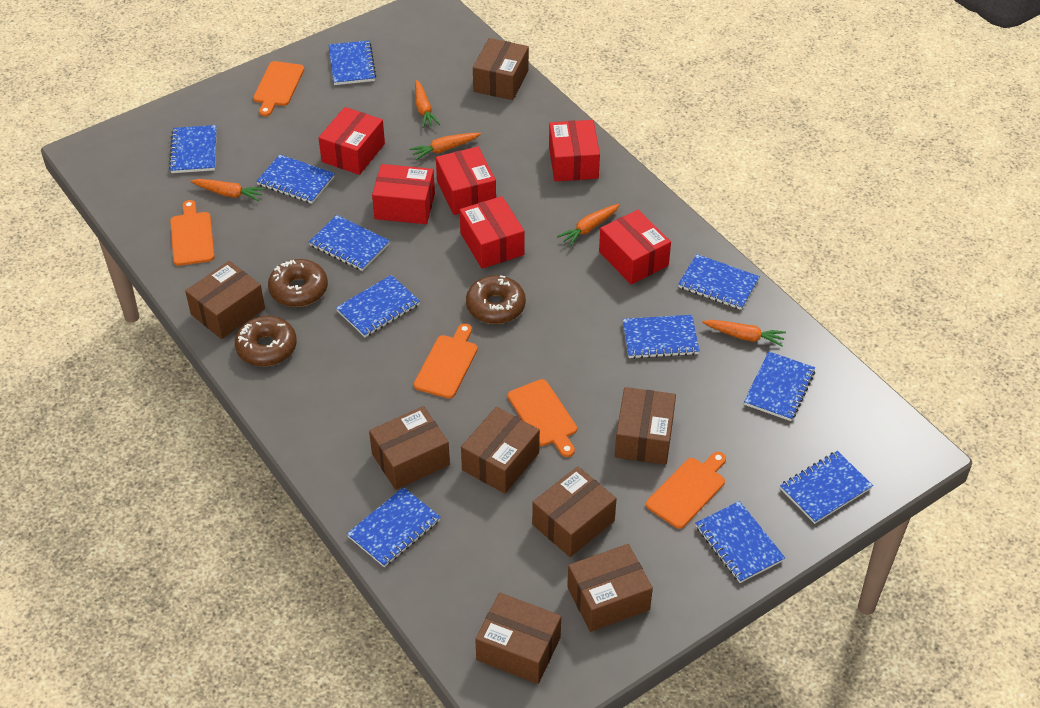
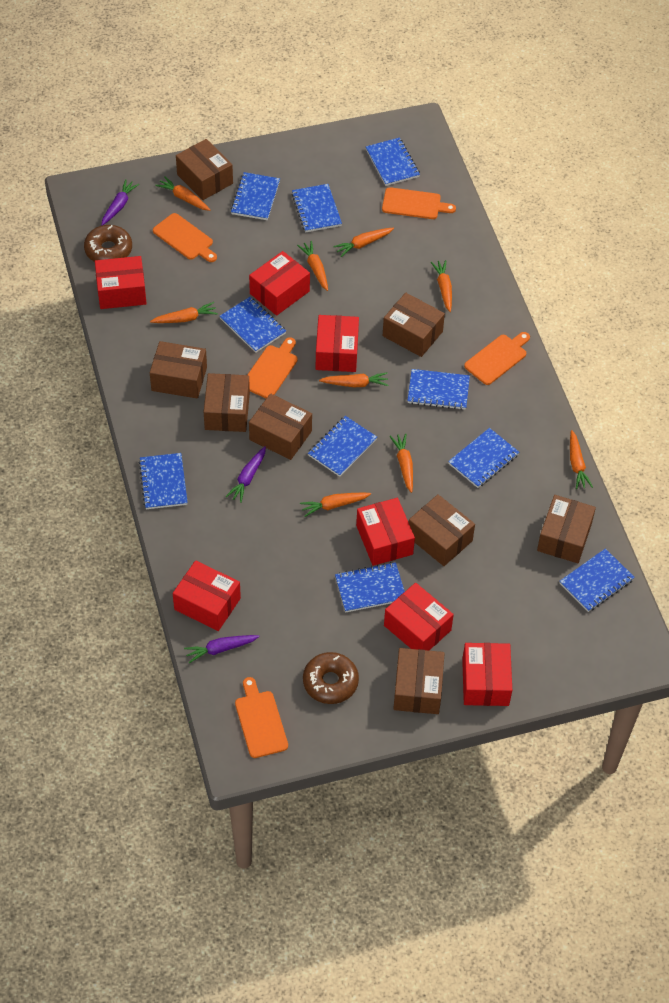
blue notebook: 11 -> 10
brown donut: 3 -> 2
orange carrot: 5 -> 9
purple carrot: 0 -> 3
red box: 6 -> 7

